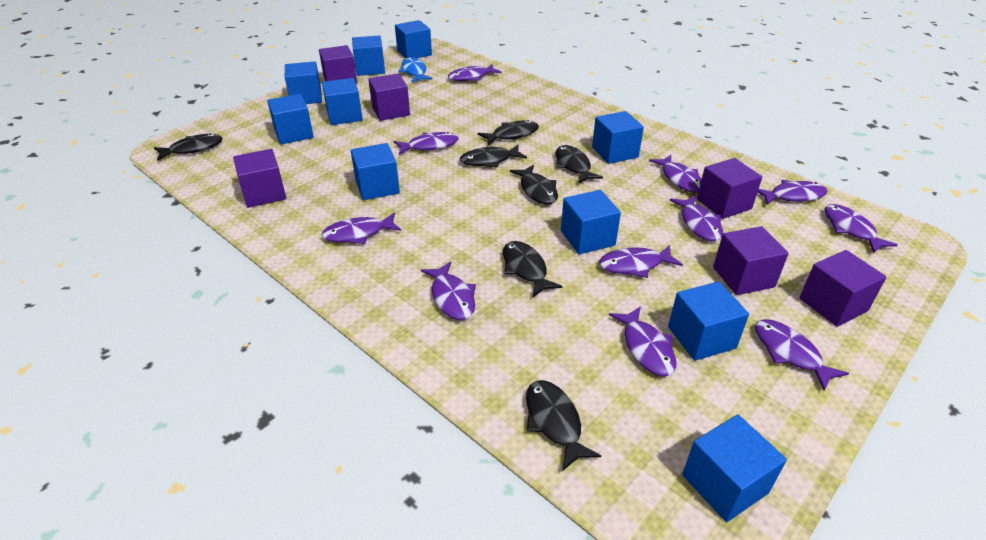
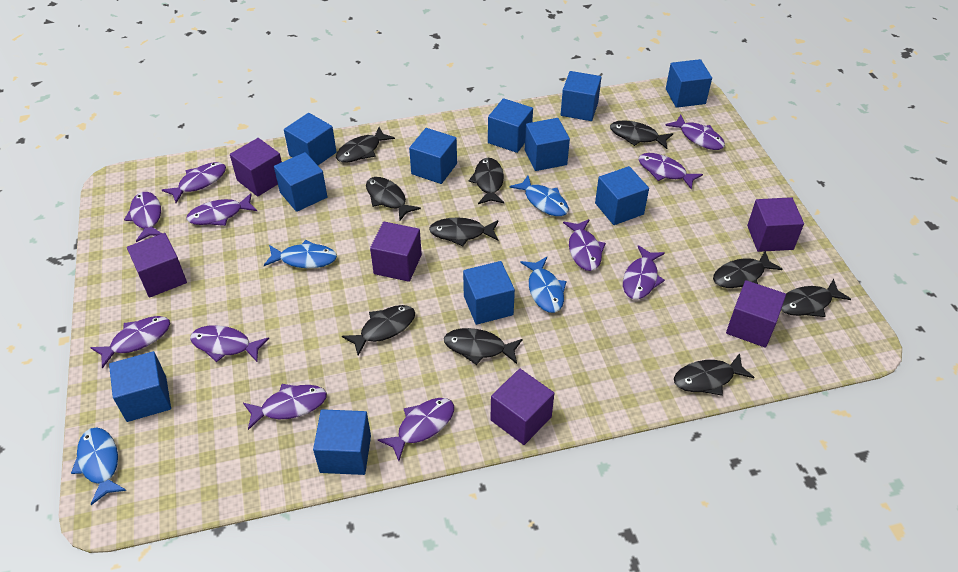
black fish: 7 -> 10
blue cube: 10 -> 11
blue fish: 1 -> 4

